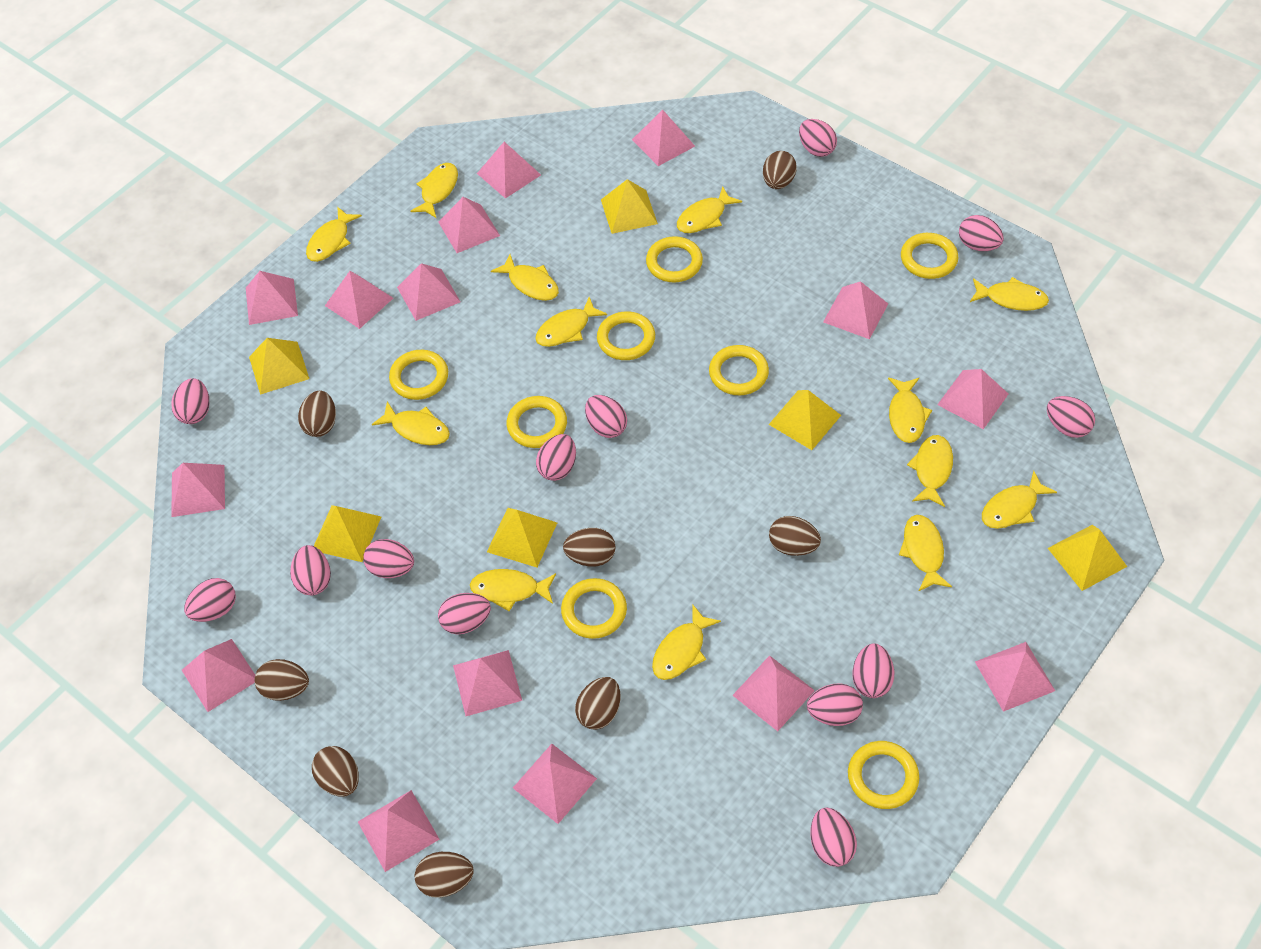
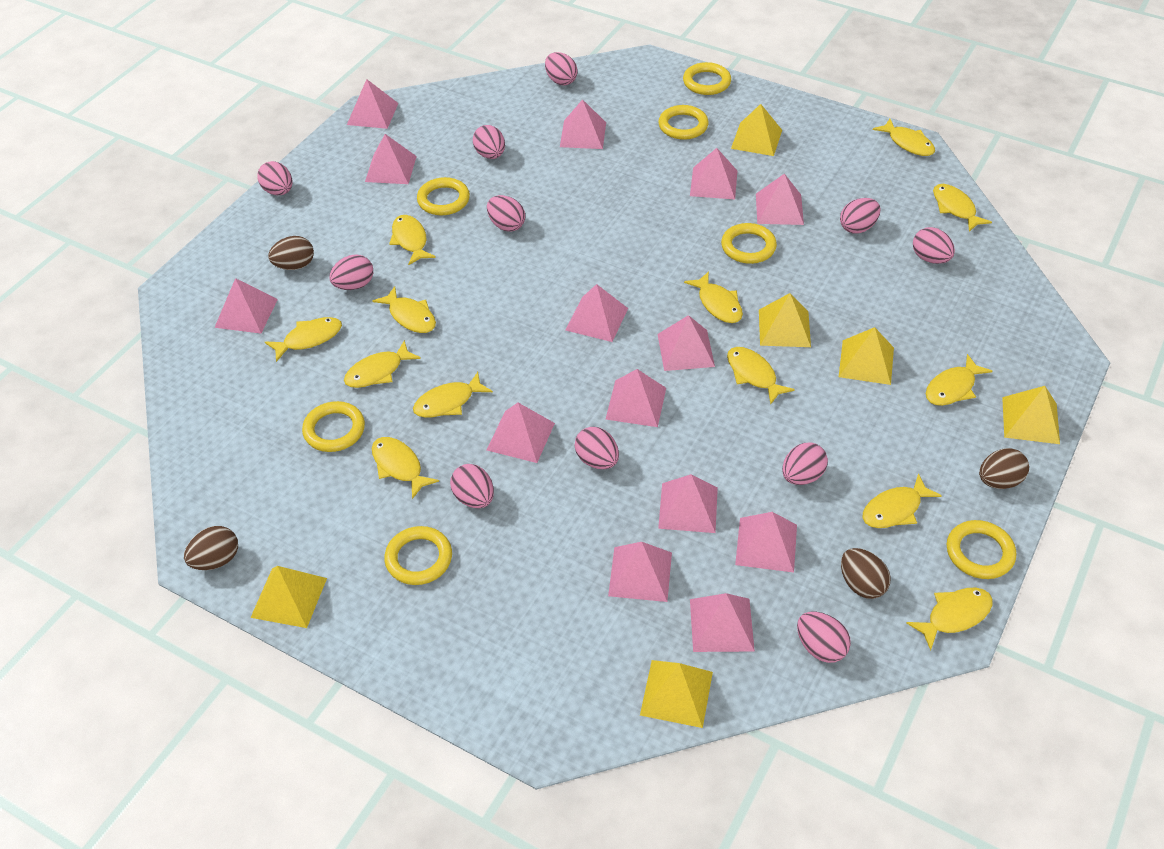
brown egg: 8 -> 4
pink egg: 13 -> 11
pink pyramid: 15 -> 14
yellow ring: 8 -> 7

